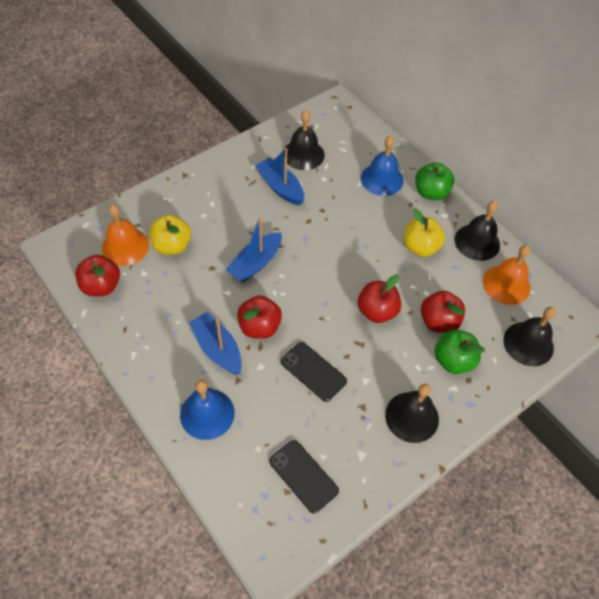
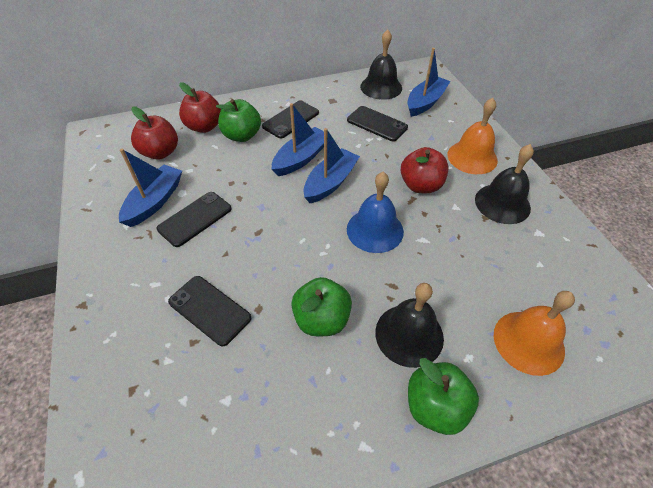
black bell: 4 -> 3
black phone: 2 -> 4
blue bell: 2 -> 1
blue boat: 3 -> 4
green apple: 2 -> 3
red apple: 4 -> 3
yellow apple: 2 -> 0

